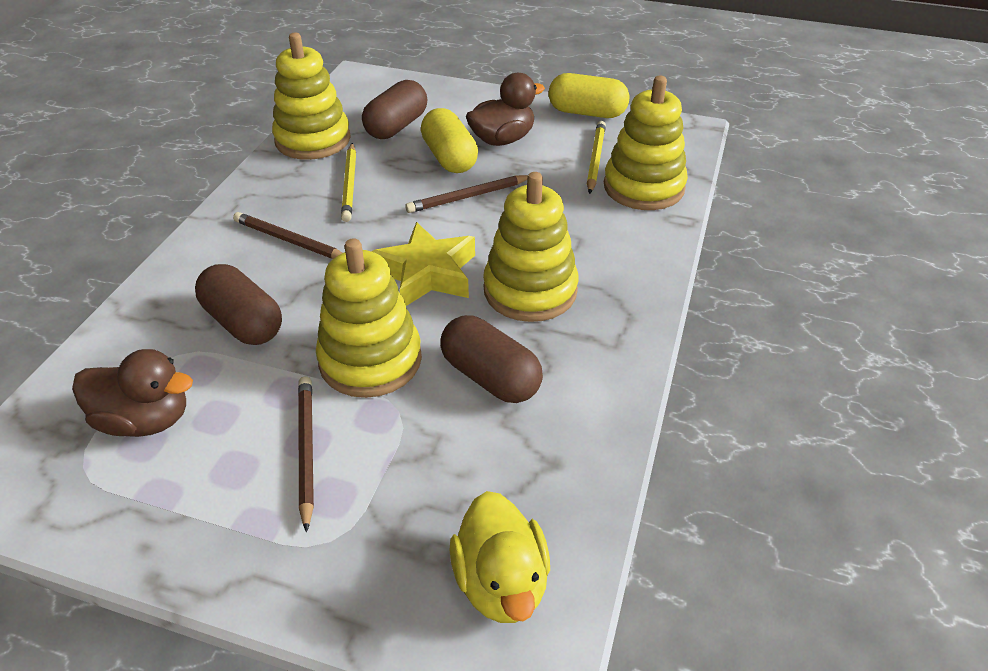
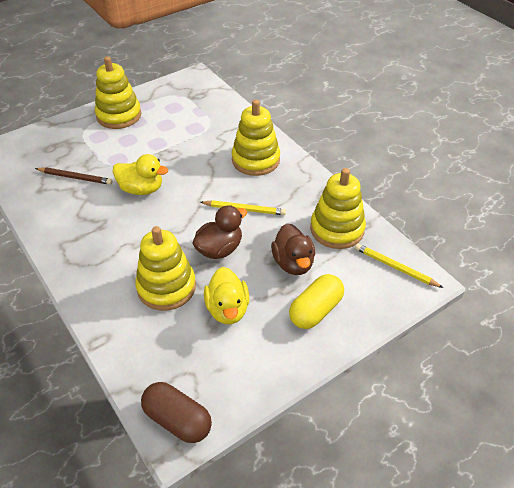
brown capsule: 3 -> 1
brown pencil: 3 -> 1
yellow capsule: 2 -> 1
yellow duck: 1 -> 2
yellow star: 1 -> 0

